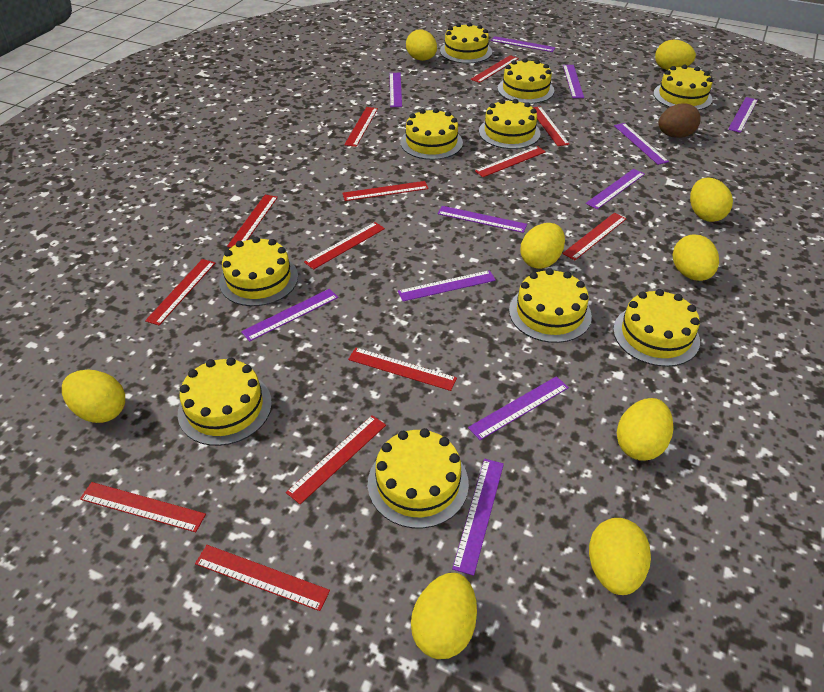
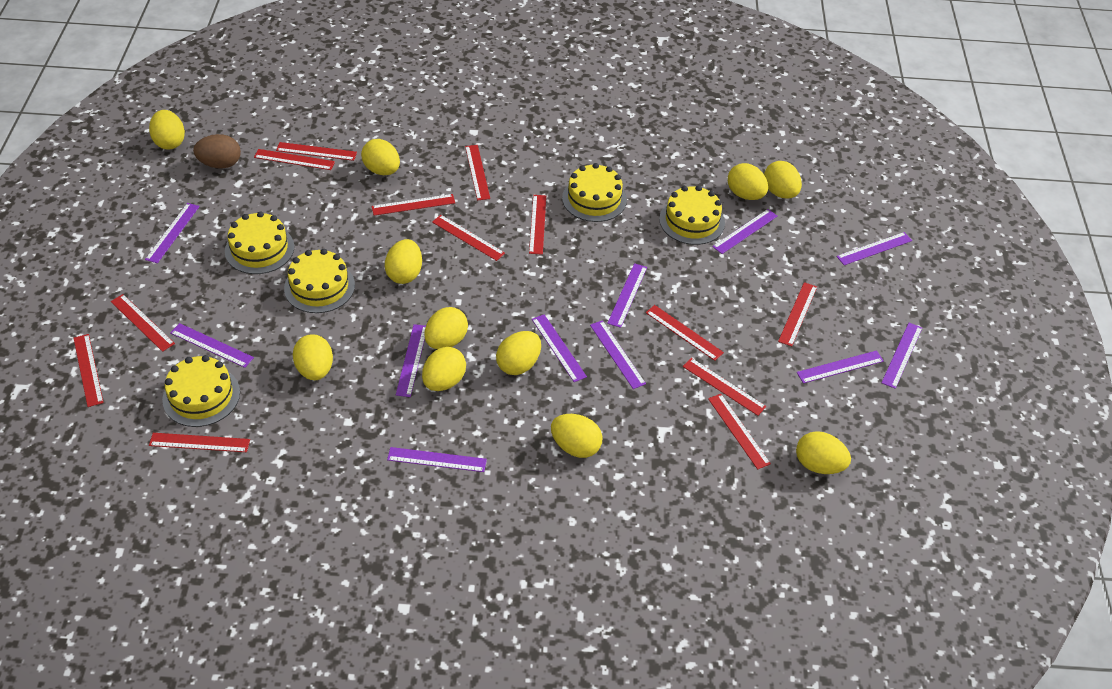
yellow cake: 10 -> 5
yellow egg: 9 -> 11

